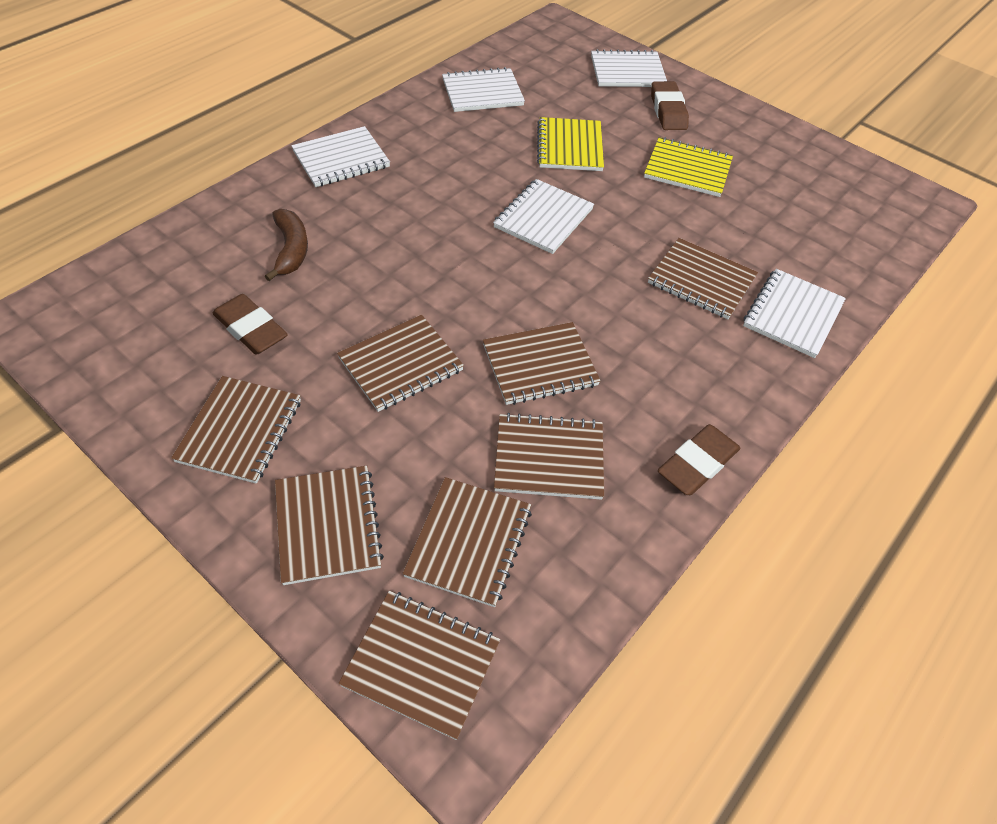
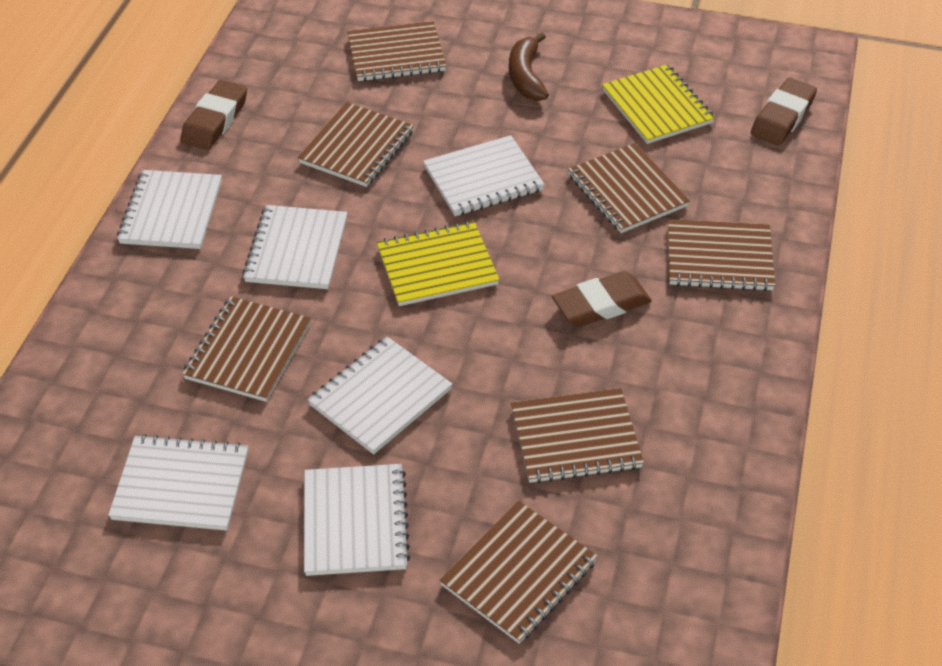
brown notebook: 8 -> 7
white notebook: 5 -> 6

